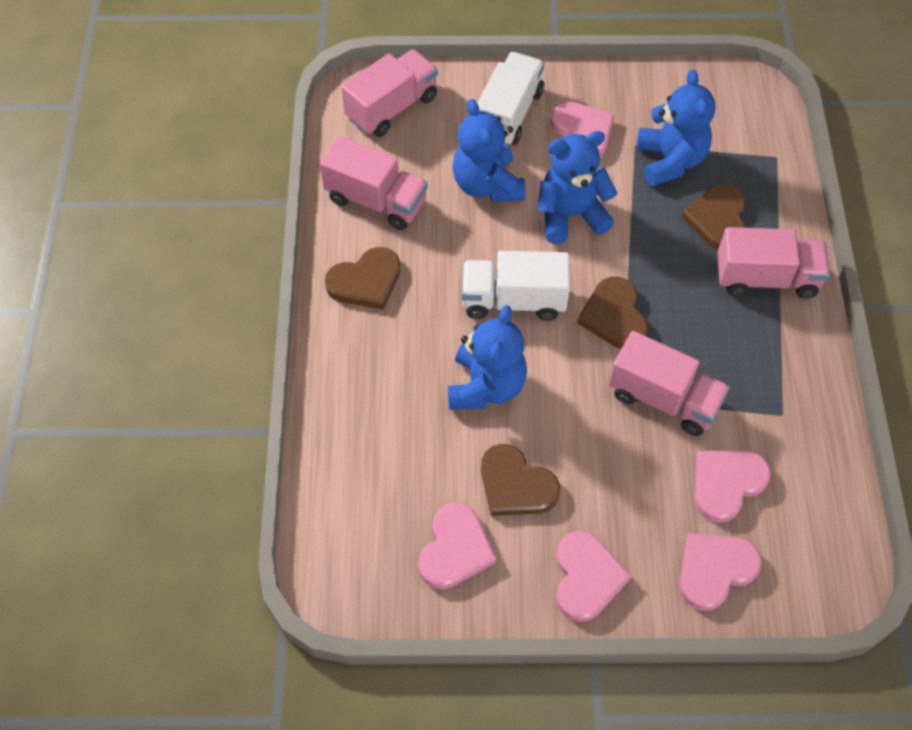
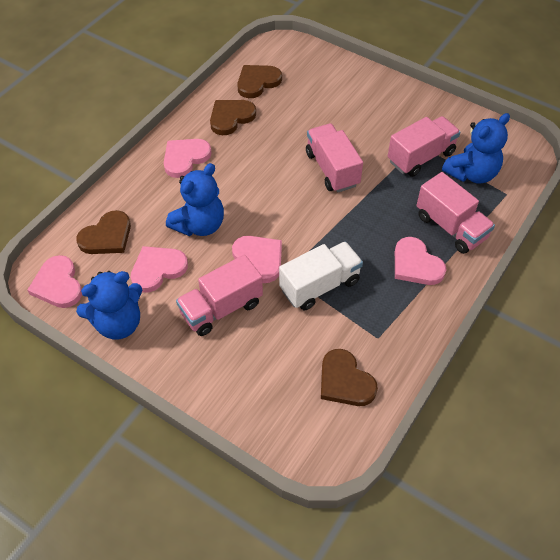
blue teddy bear: 4 -> 3
white truck: 2 -> 1

